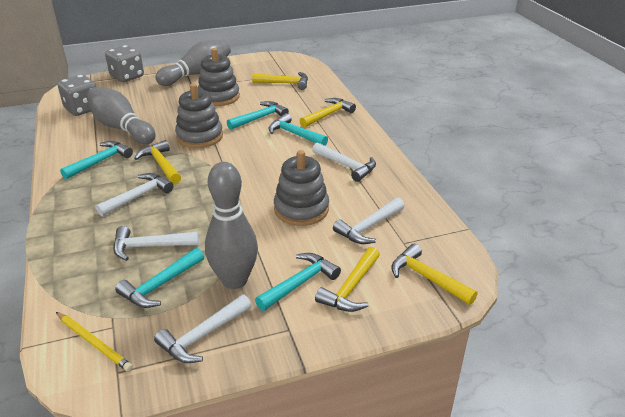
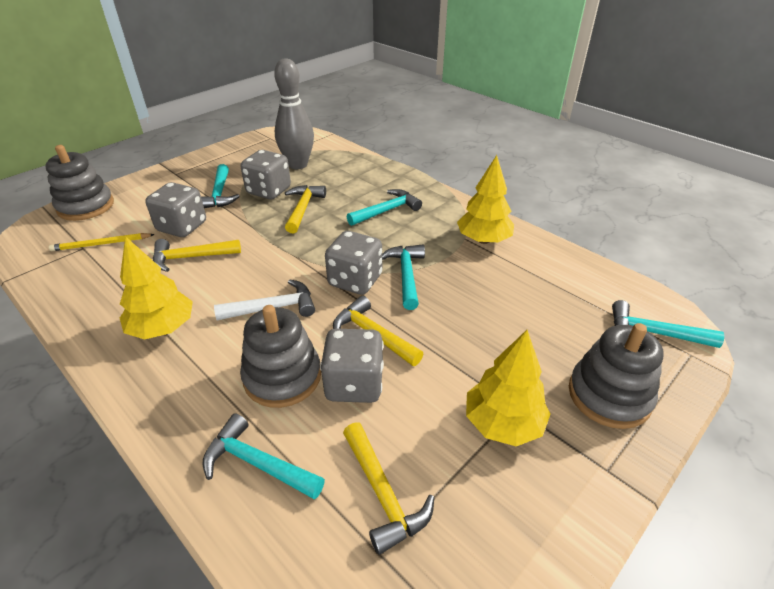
grey bowling pin: 3 -> 1
grey dice: 2 -> 4
white hammer: 5 -> 1
yellow hammer: 5 -> 4
yellow tree: 0 -> 3

